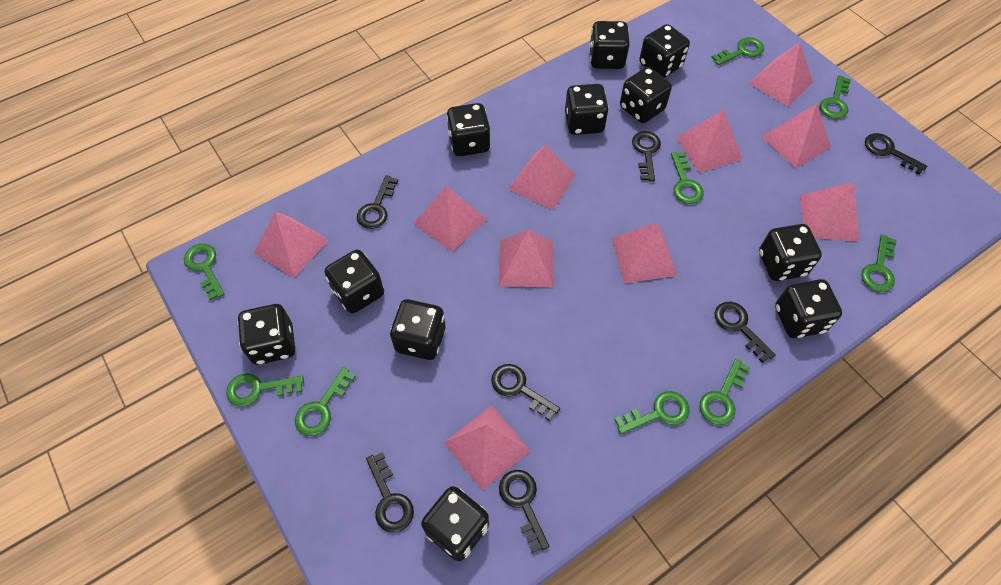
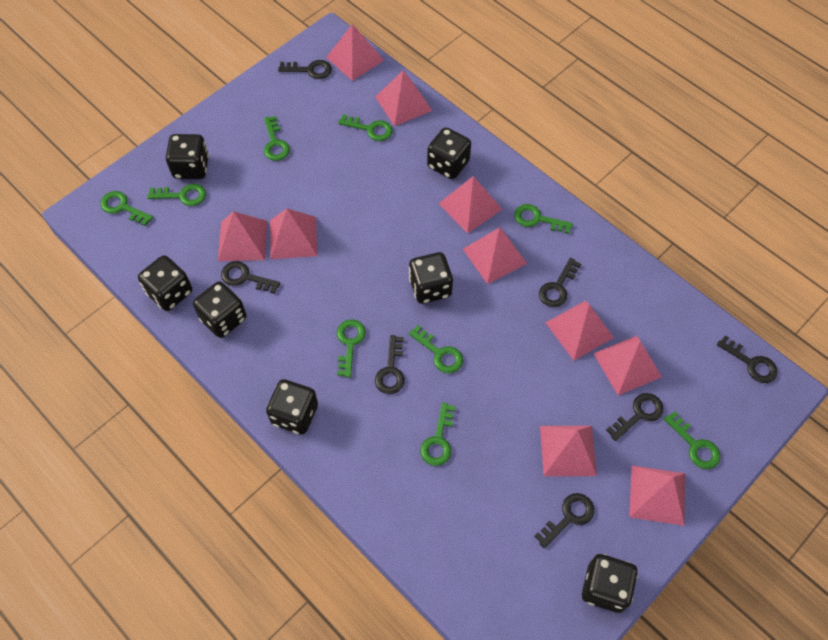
black dice: 11 -> 7

